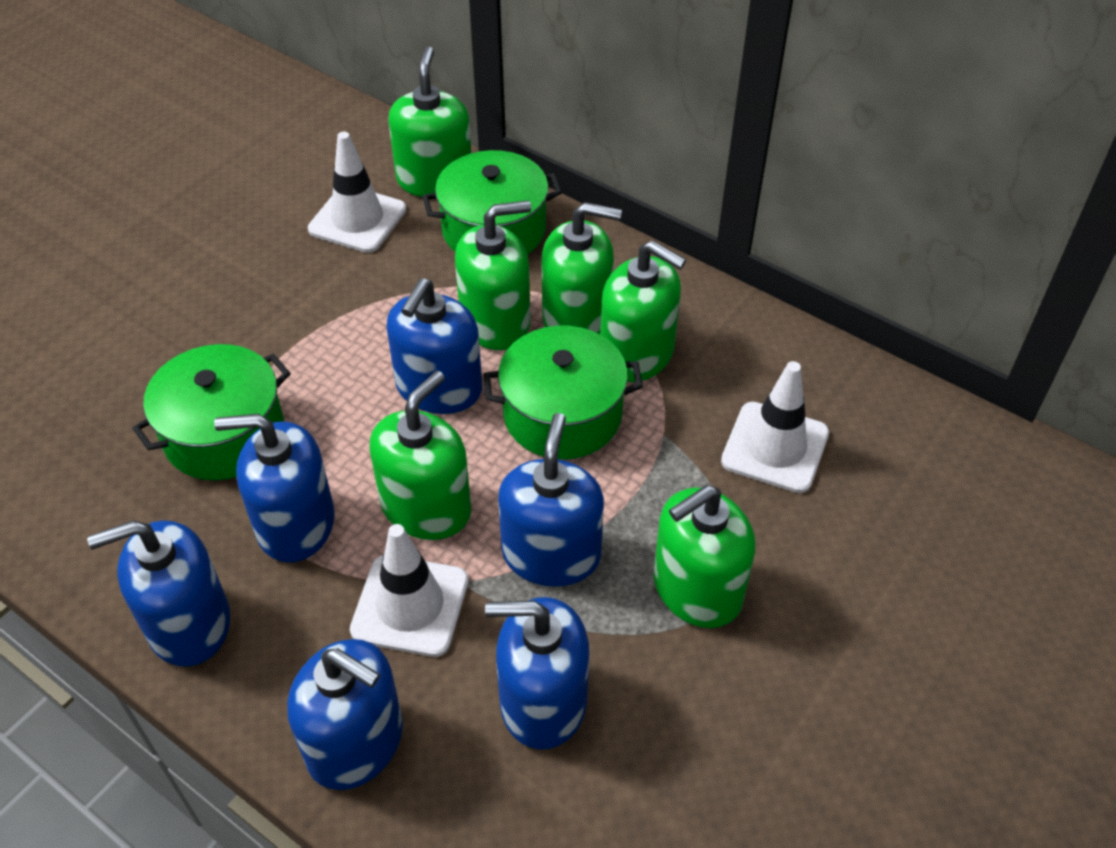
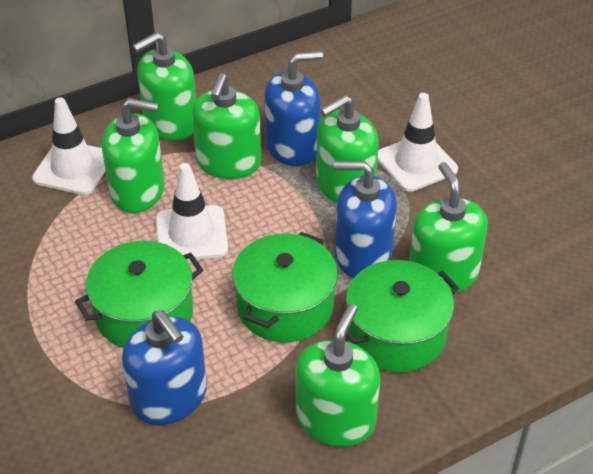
blue soap dispenser: 6 -> 3

